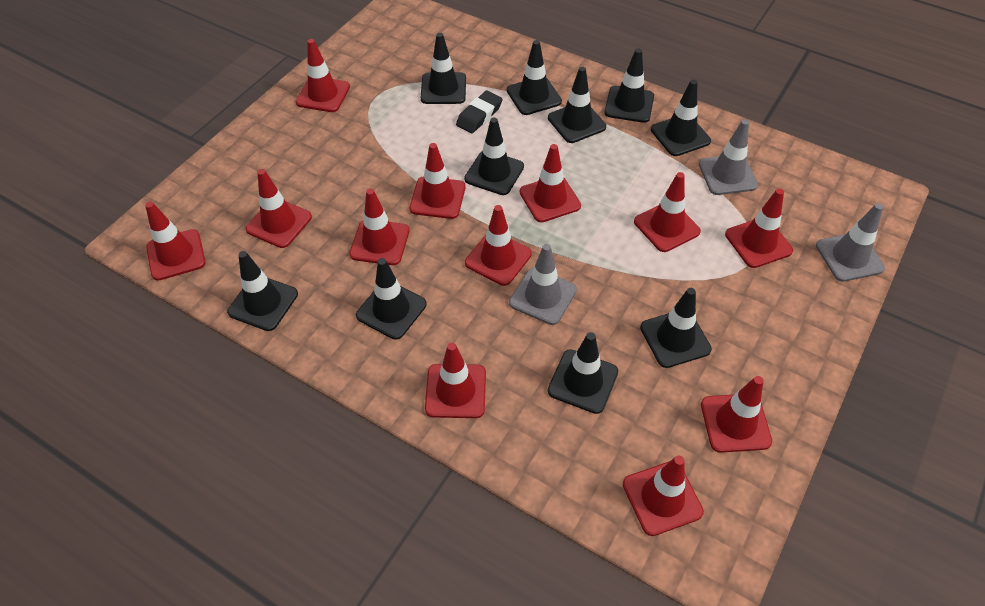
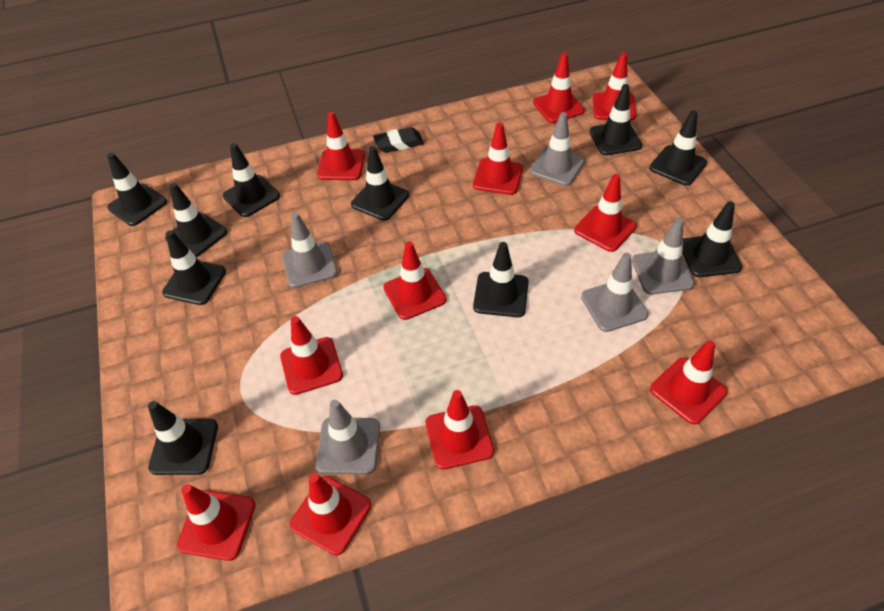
grey traffic cone: 3 -> 5
red traffic cone: 12 -> 11

